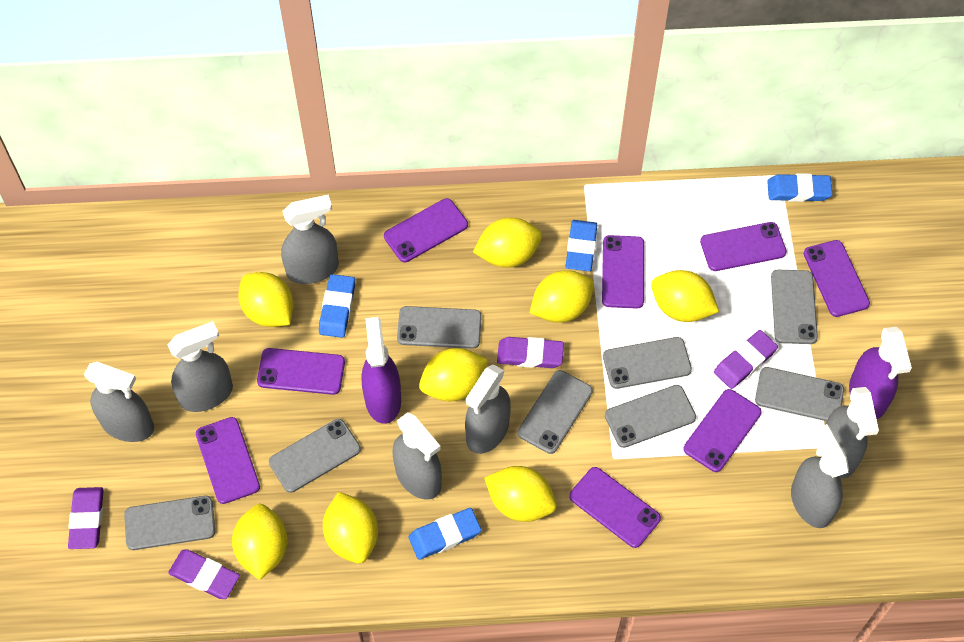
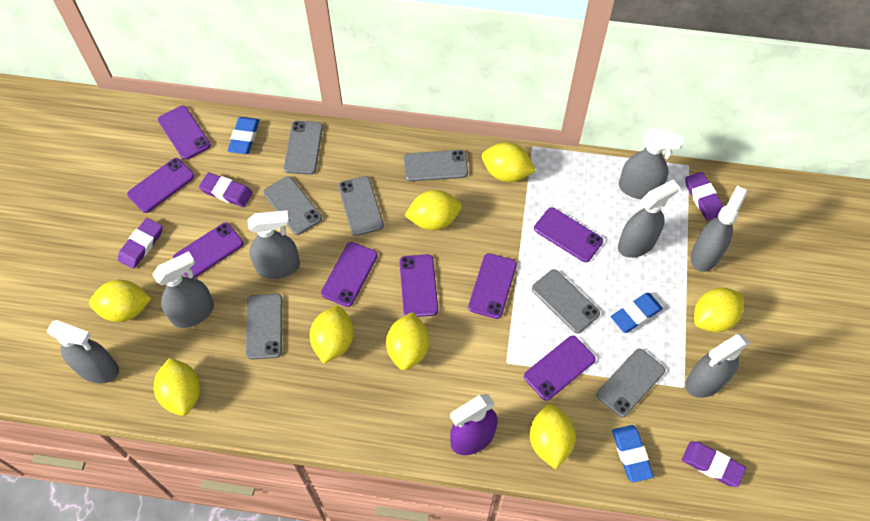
blue eraser: 4 -> 3
grey phone: 8 -> 7
purple spray bottle: 2 -> 1

